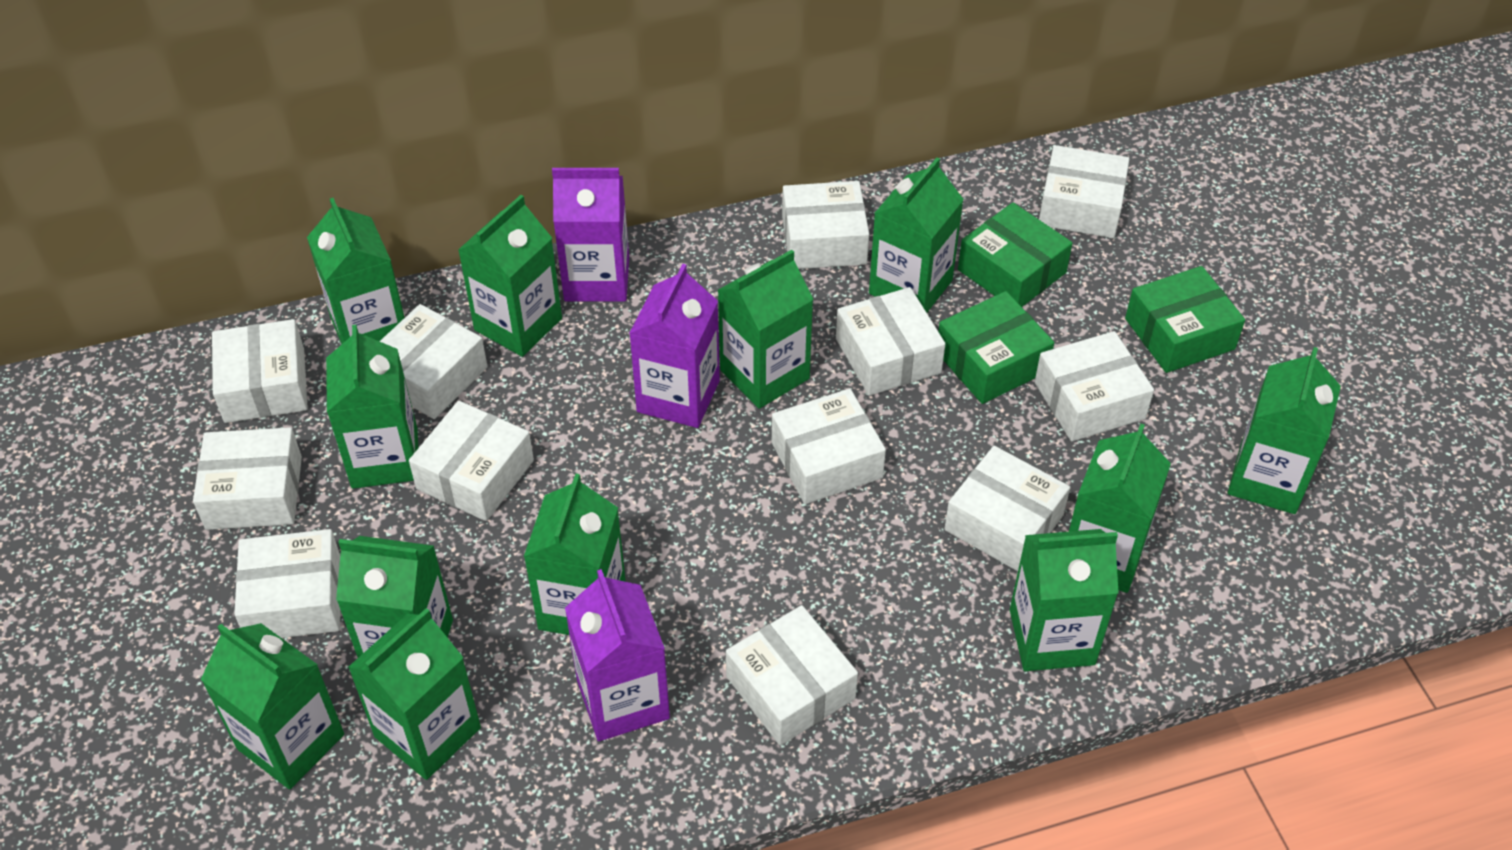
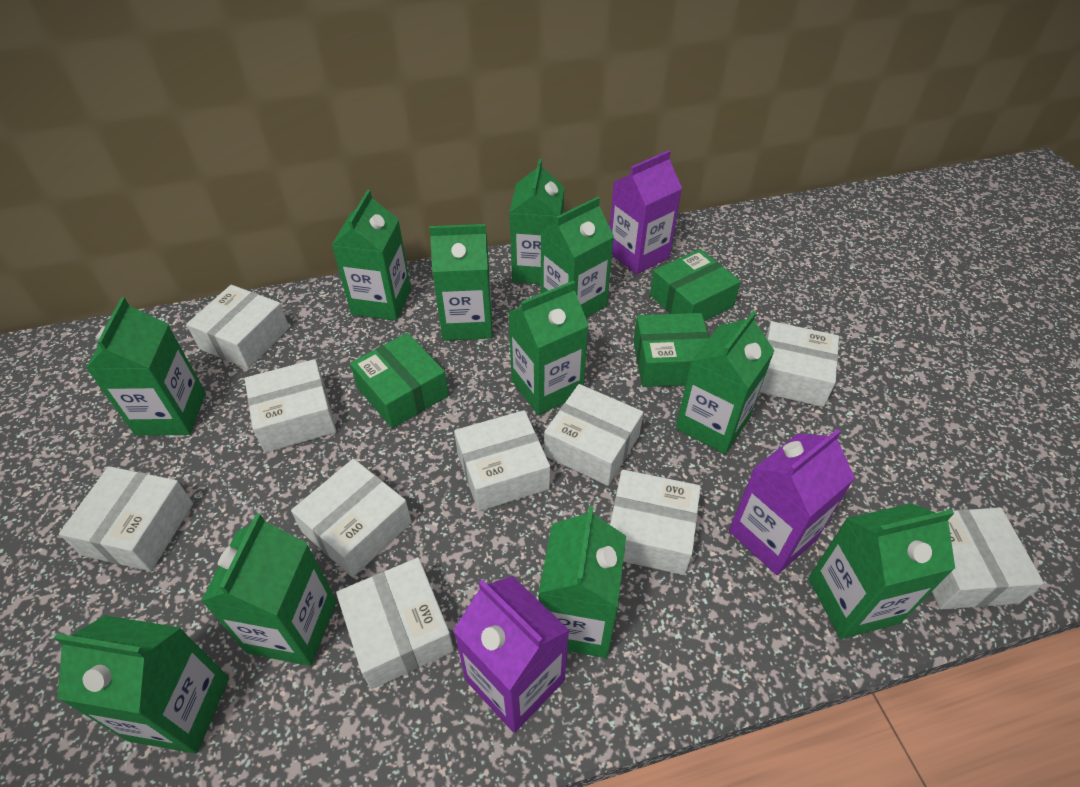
green carton: 12 -> 11
white box: 12 -> 10

